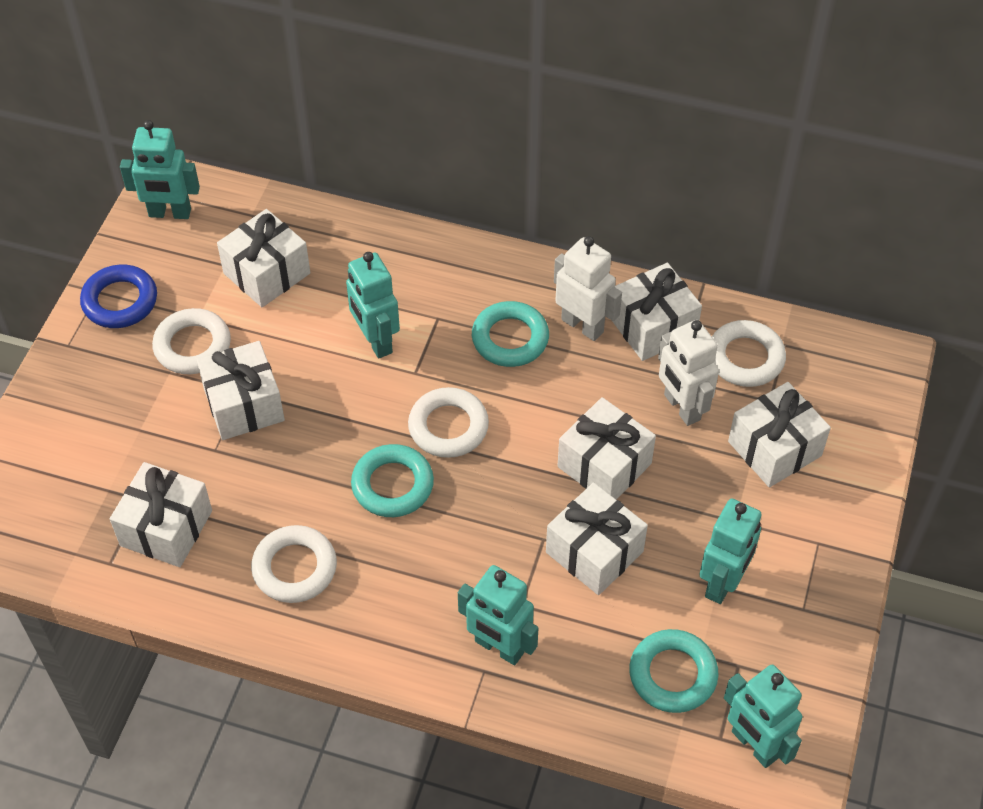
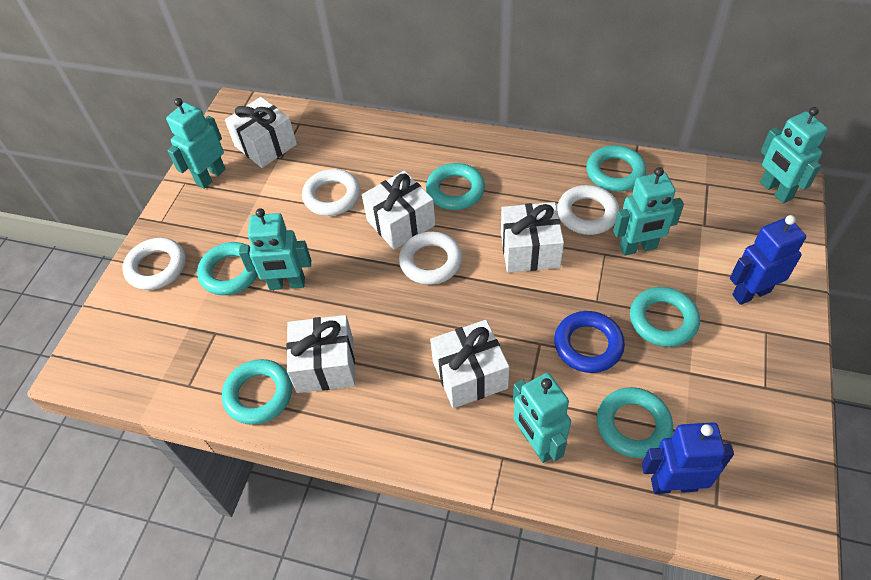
blue robot: 0 -> 2
turquoise ring: 3 -> 6
white gift: 7 -> 5
white robot: 2 -> 0

